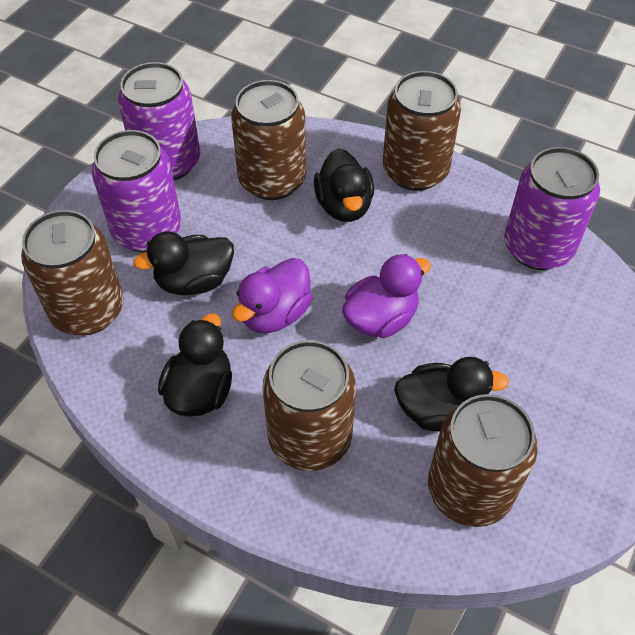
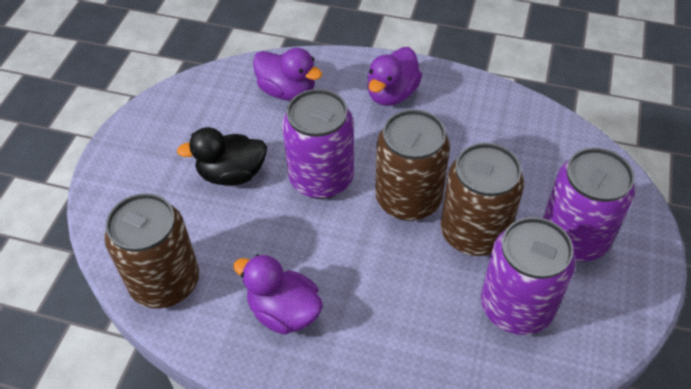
black duck: 4 -> 1
brown can: 5 -> 3
purple duck: 2 -> 3

